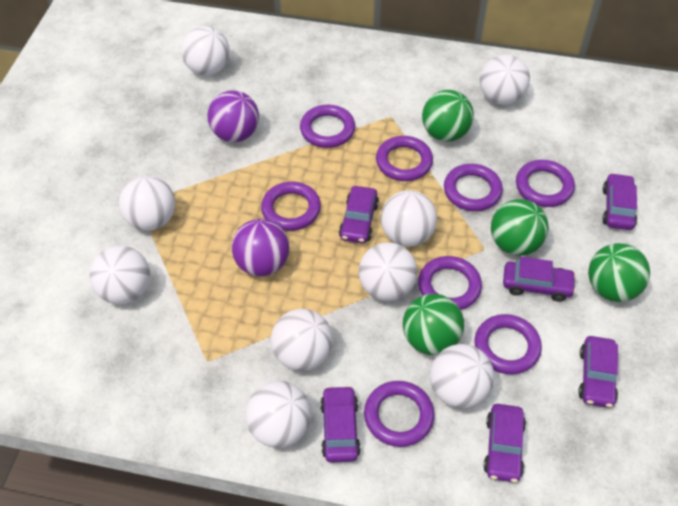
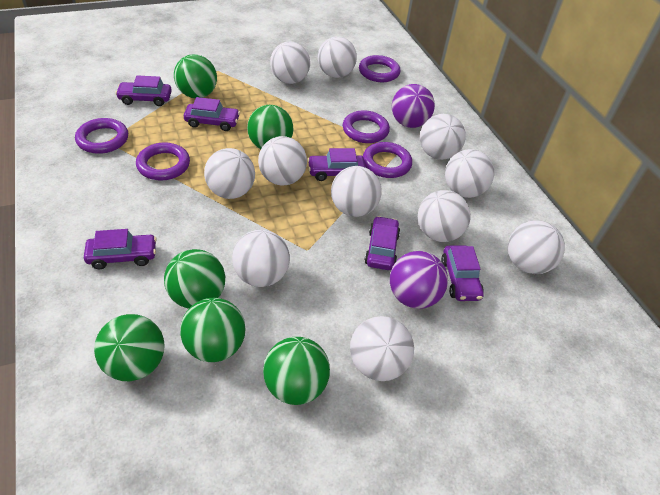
green ball: 4 -> 6
purple ring: 8 -> 5
white ball: 9 -> 11

